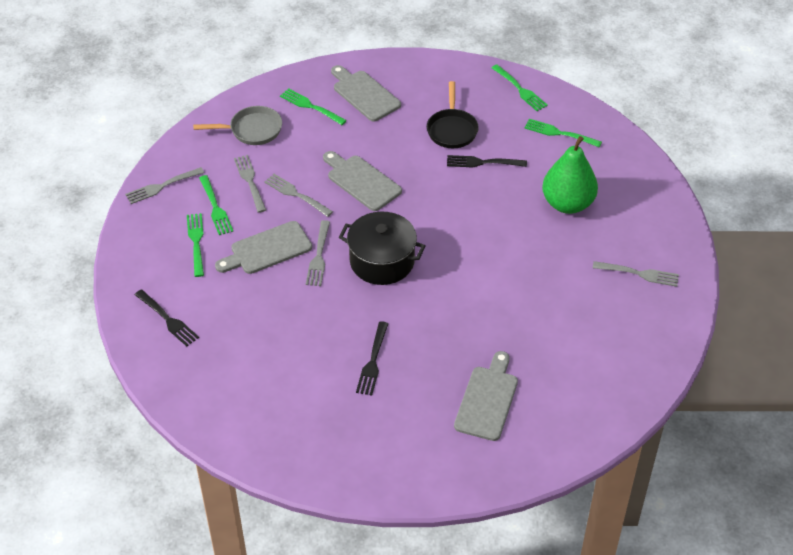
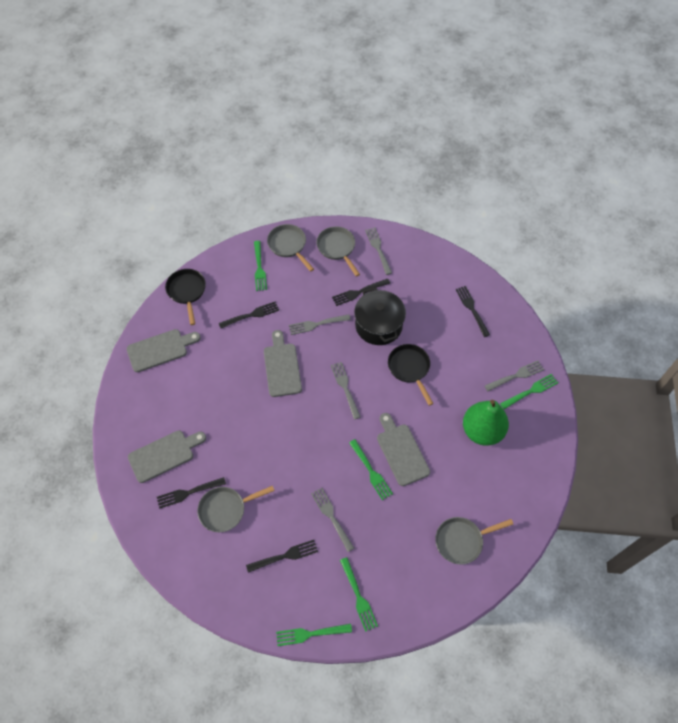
black fork: 3 -> 5
black pan: 1 -> 2
grey pan: 1 -> 4

